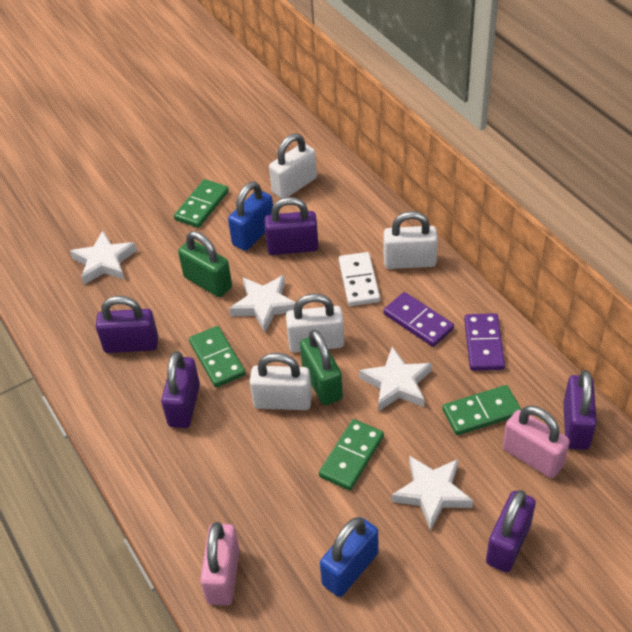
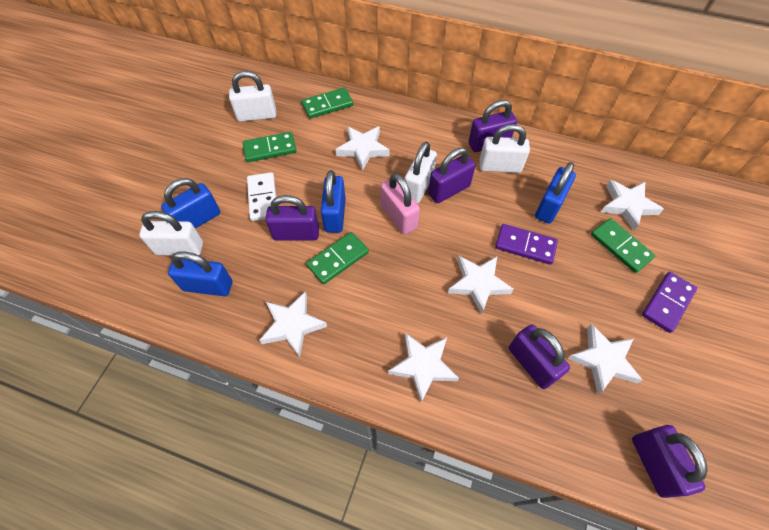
blue padlock: 2 -> 4
green padlock: 2 -> 0
pink padlock: 2 -> 1
white star: 4 -> 6

